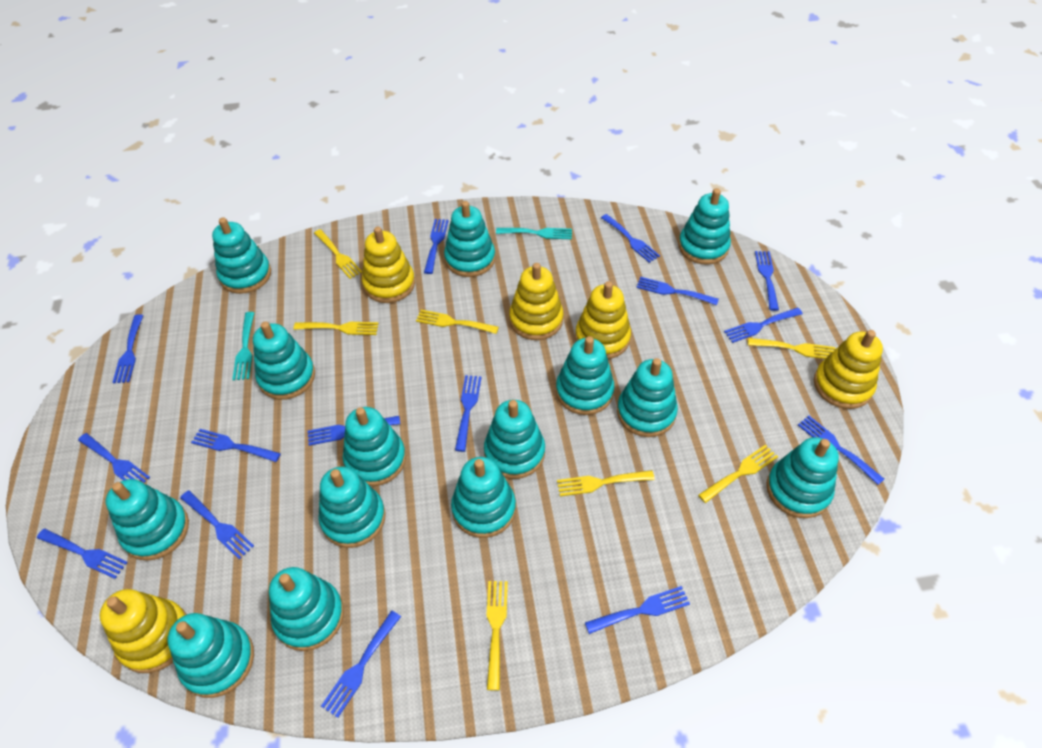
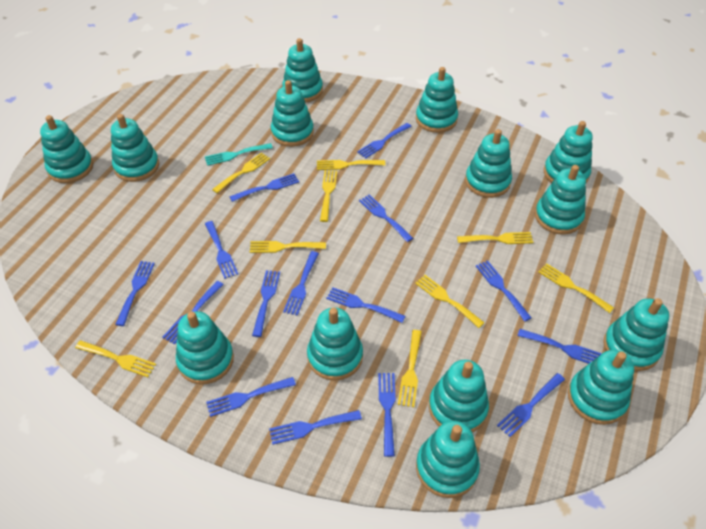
turquoise fork: 2 -> 1
yellow fork: 7 -> 9
yellow stacking toy: 5 -> 0

